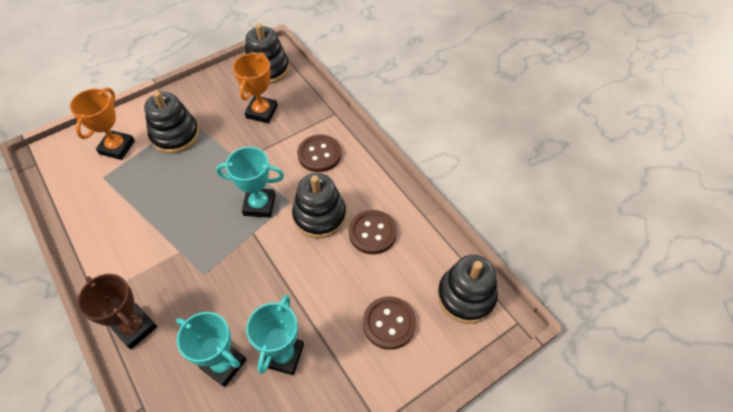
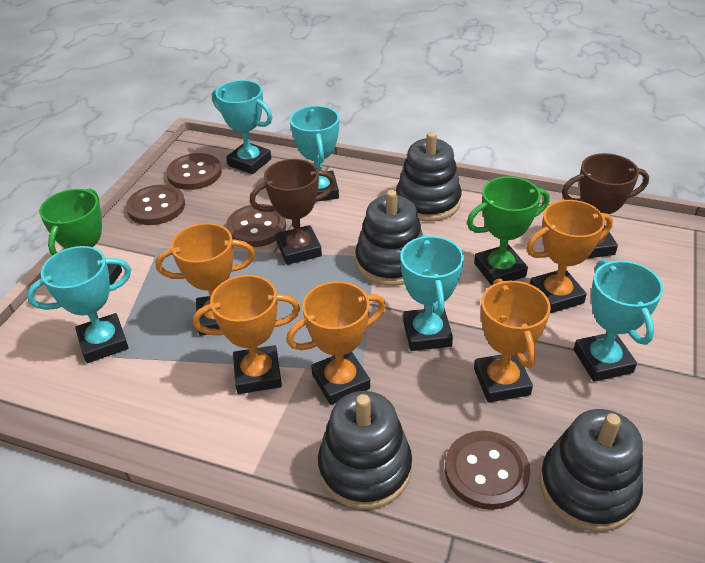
brown button: 3 -> 4
brown trophy: 1 -> 2
green trophy: 0 -> 2
orange trophy: 2 -> 5
turquoise trophy: 3 -> 5

